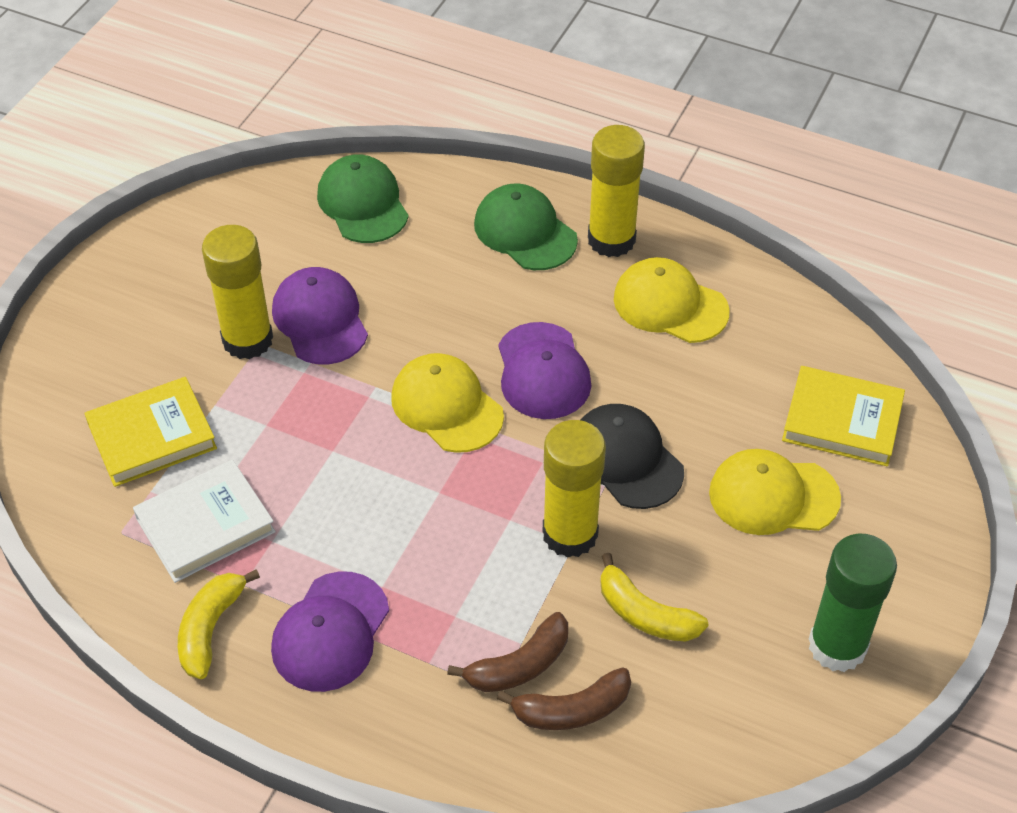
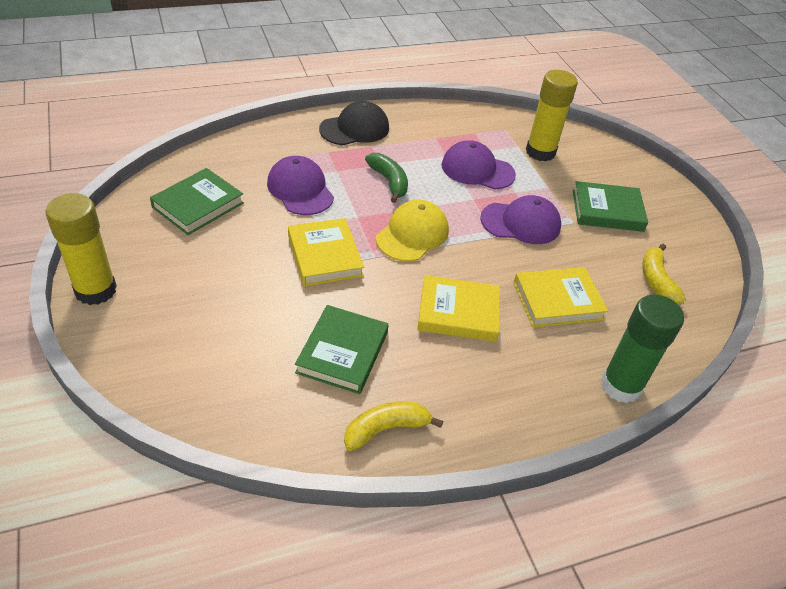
brown banana: 2 -> 0
green banana: 0 -> 1
green book: 0 -> 3
green cap: 2 -> 0
white book: 1 -> 0
yellow book: 2 -> 3
yellow cap: 3 -> 1
yellow glue stick: 3 -> 2

